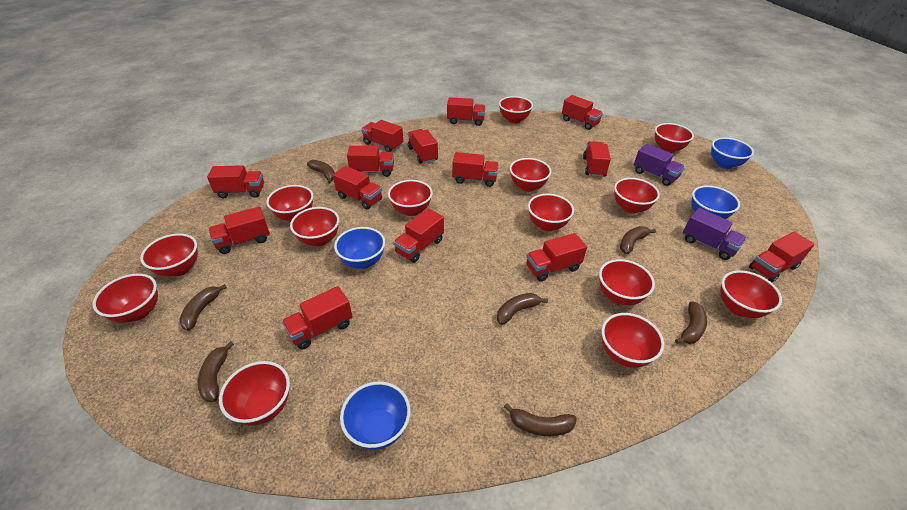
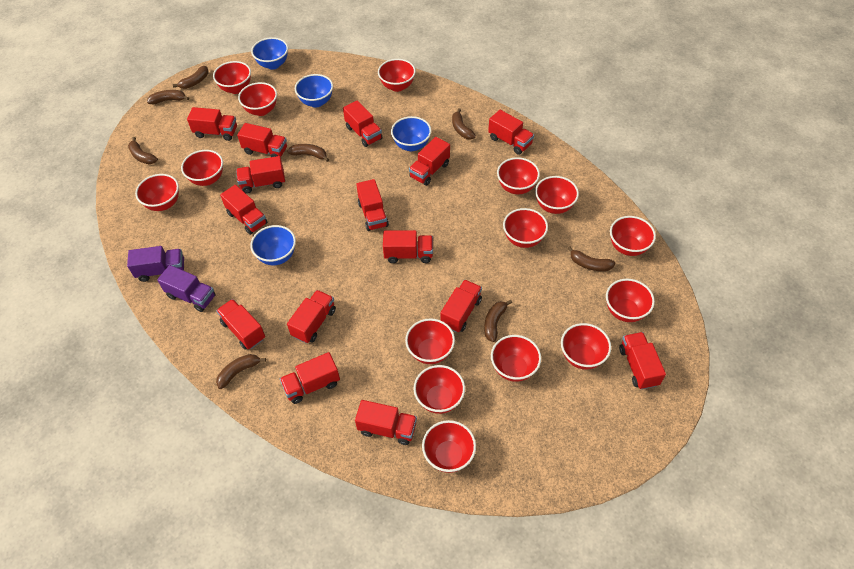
brown banana: 7 -> 8
red bowl: 14 -> 15
red truck: 14 -> 15

